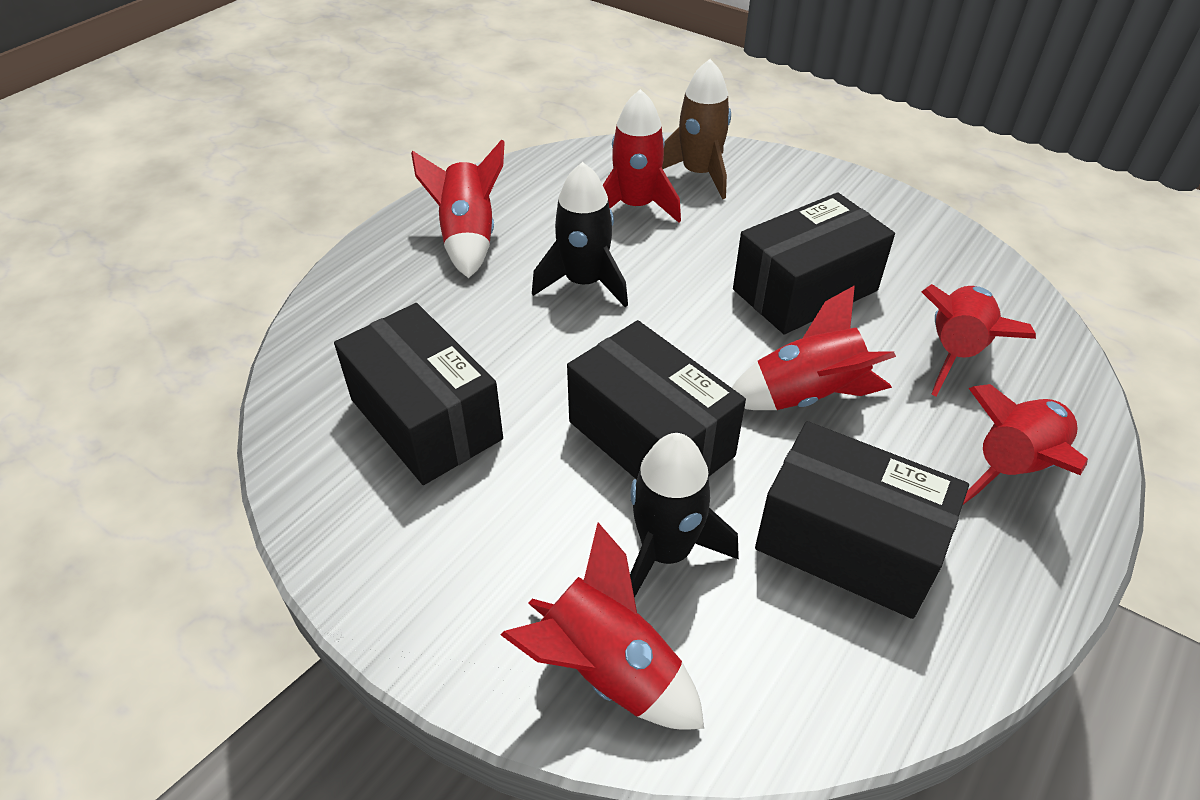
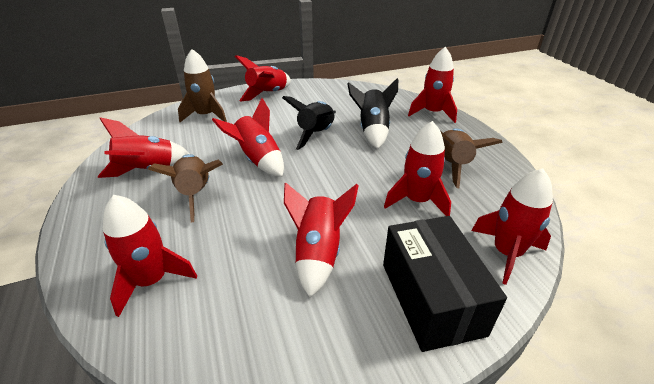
black box: 4 -> 1
brown rocket: 1 -> 3
red rocket: 6 -> 8

